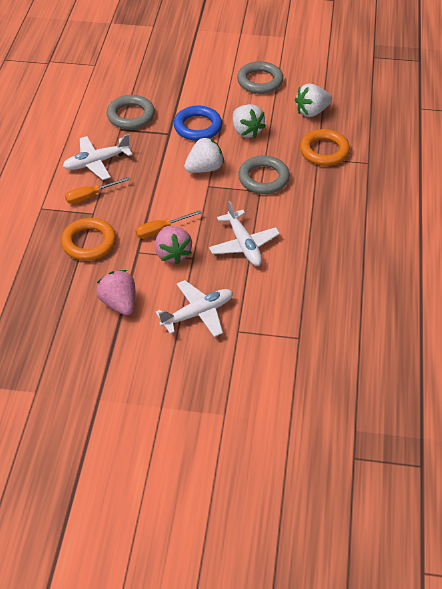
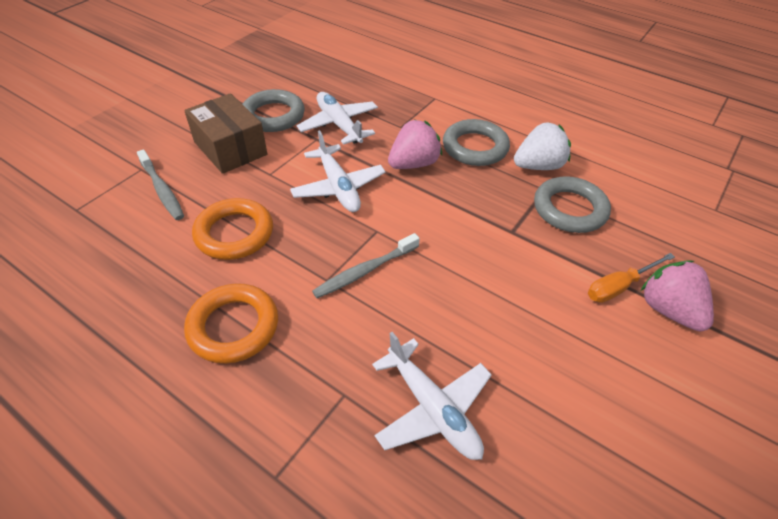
blue ring: 1 -> 0
brown box: 0 -> 1
grey toothbrush: 0 -> 2
orange screwdriver: 2 -> 1
white strawberry: 3 -> 1

